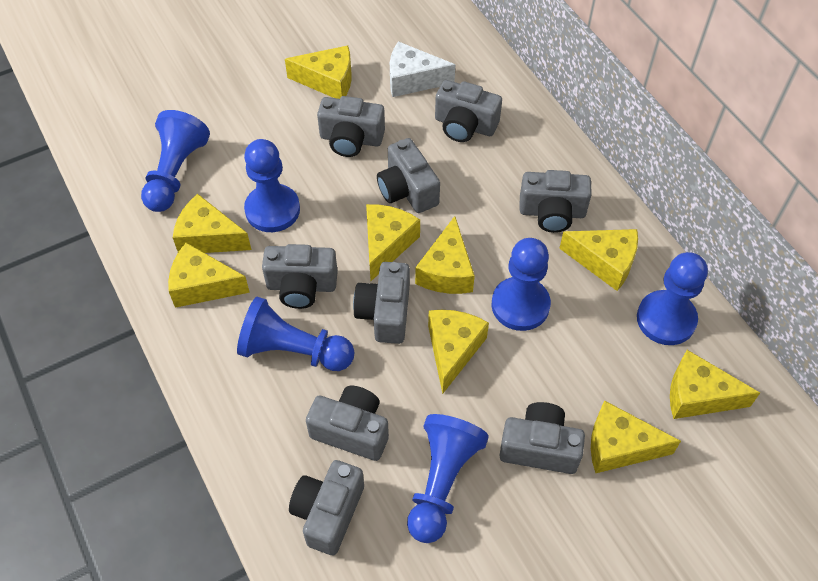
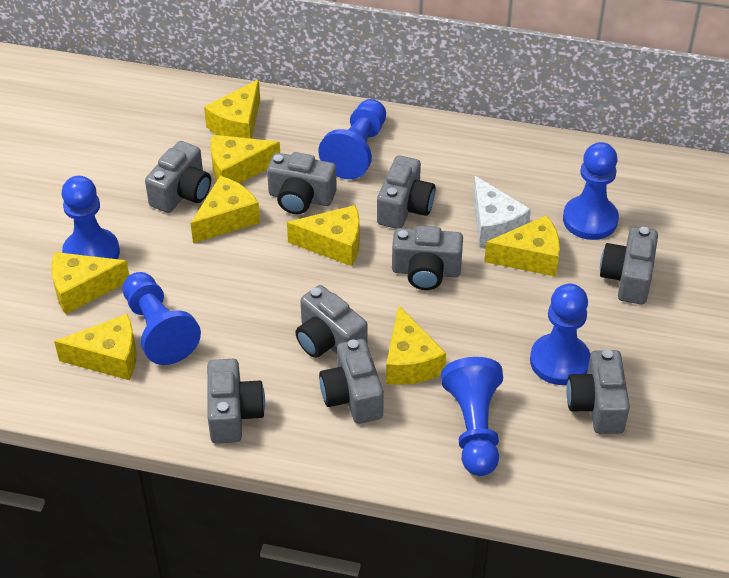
yellow cheese: 9 -> 8

